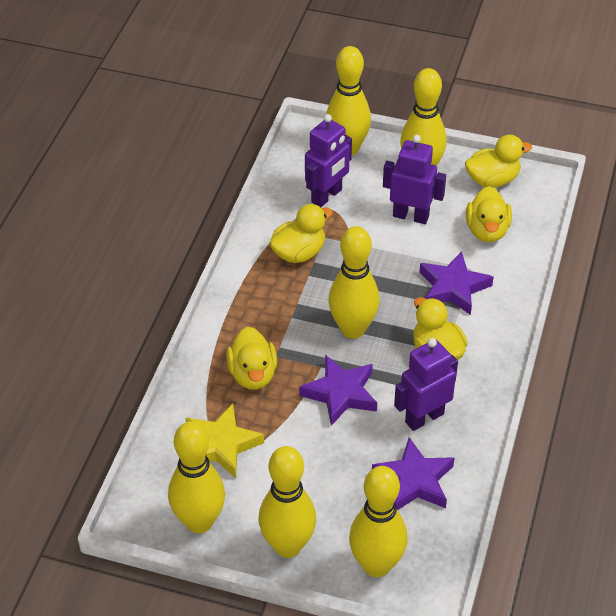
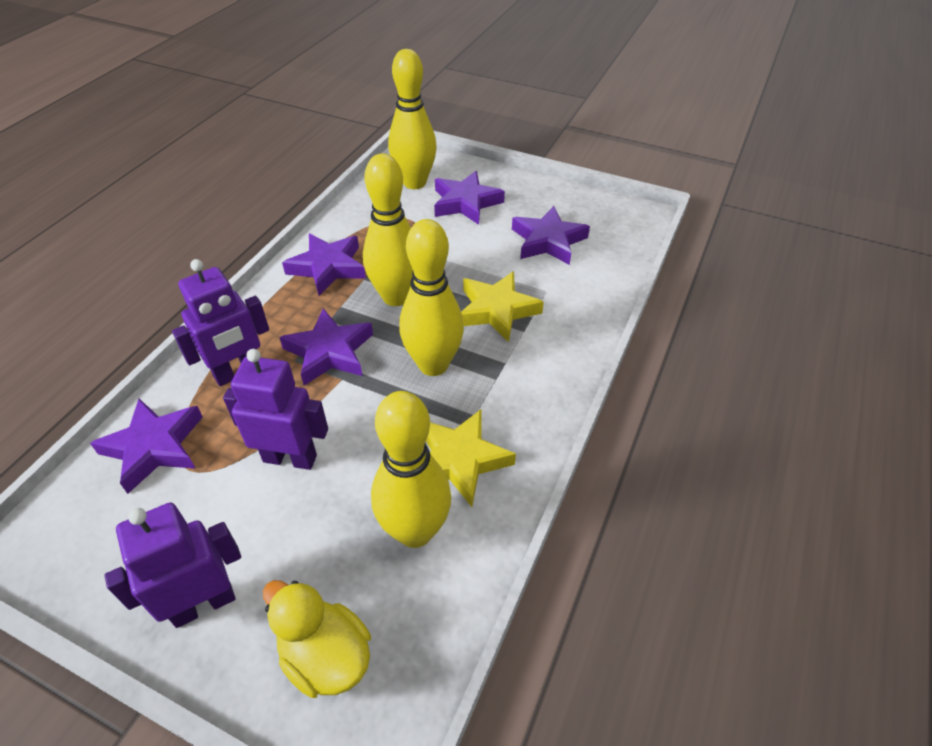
purple star: 3 -> 5
yellow bowling pin: 6 -> 4
yellow duck: 5 -> 1
yellow star: 1 -> 2

